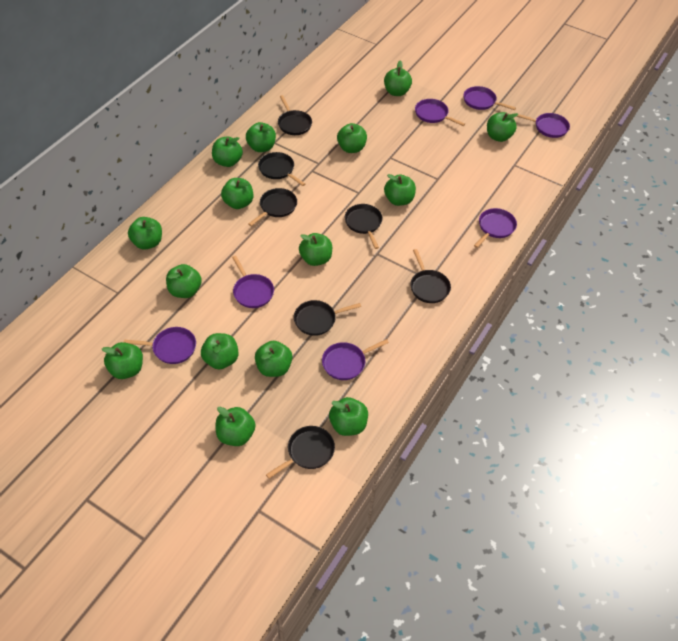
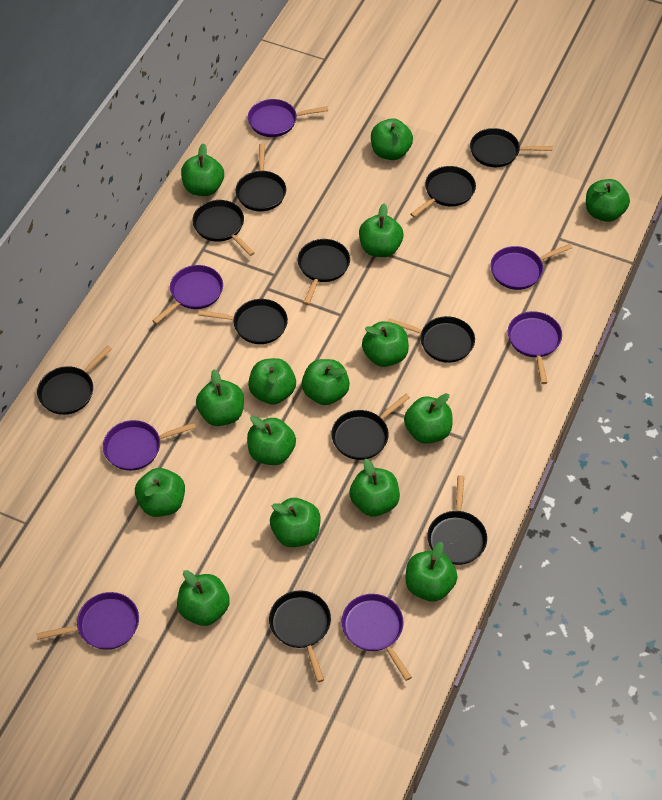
black pan: 7 -> 11

